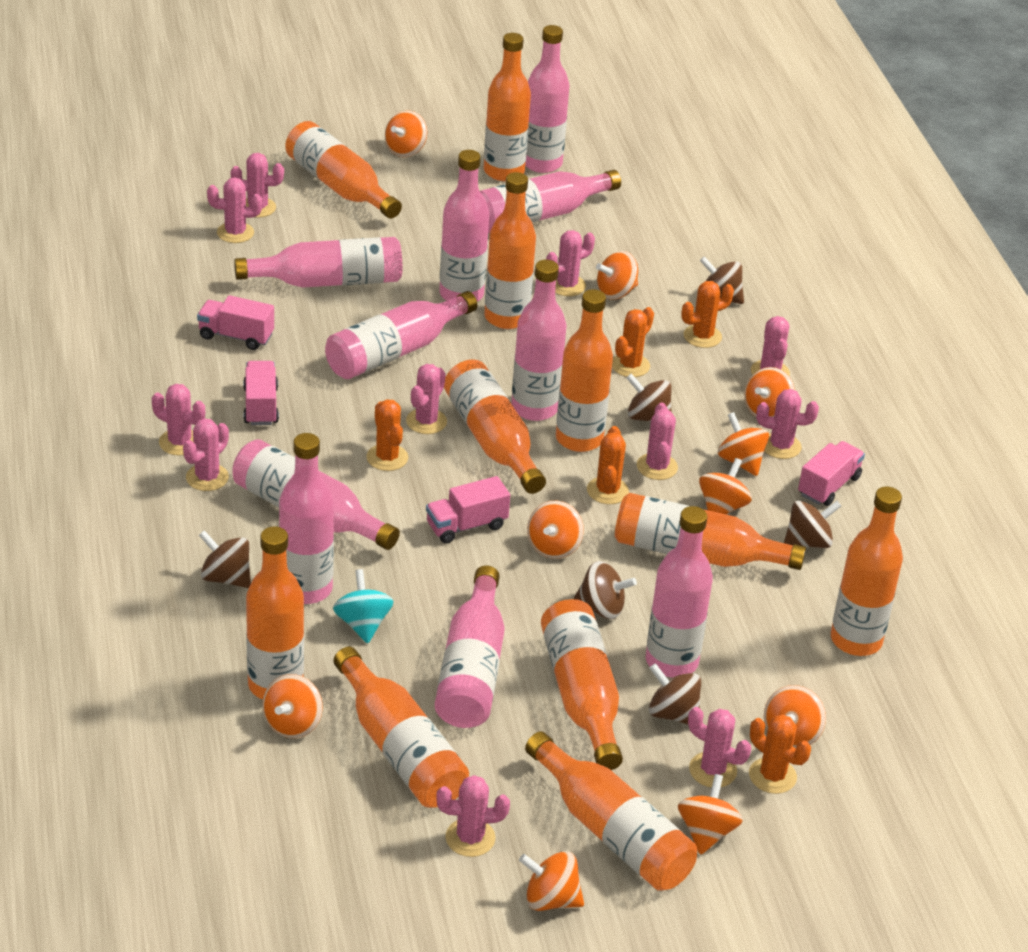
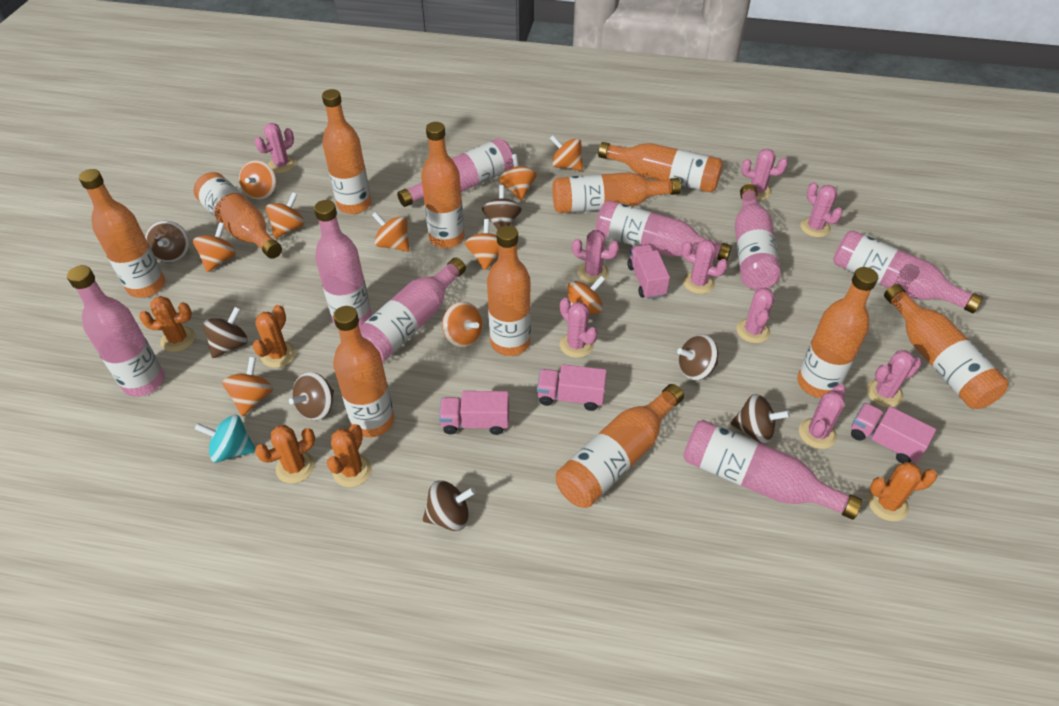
brown spinning top: 6 -> 7
pink bottle: 10 -> 8
pink cactus: 11 -> 9

